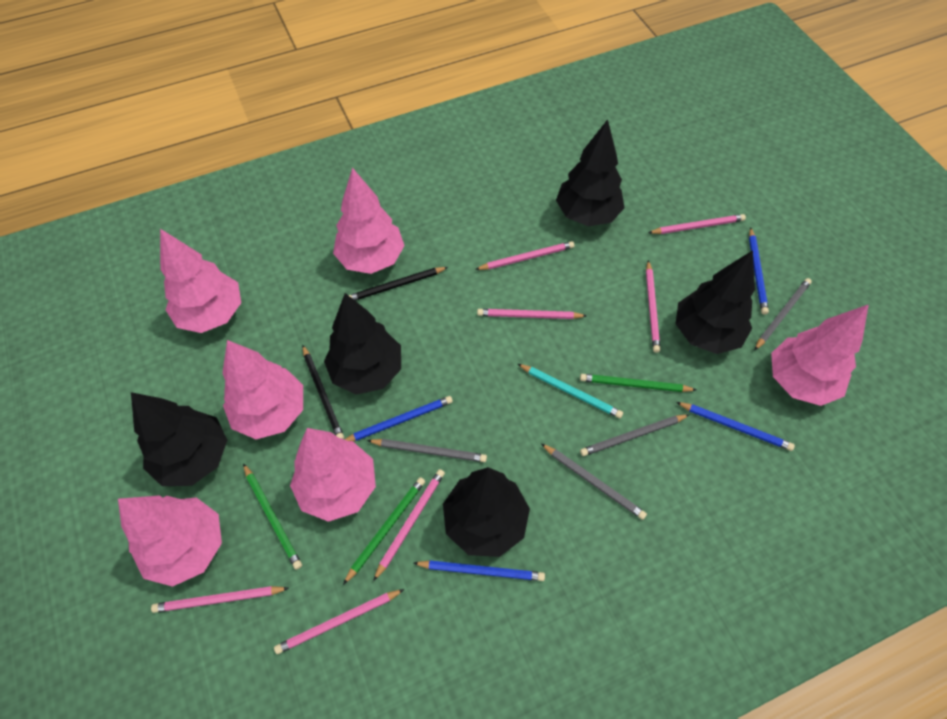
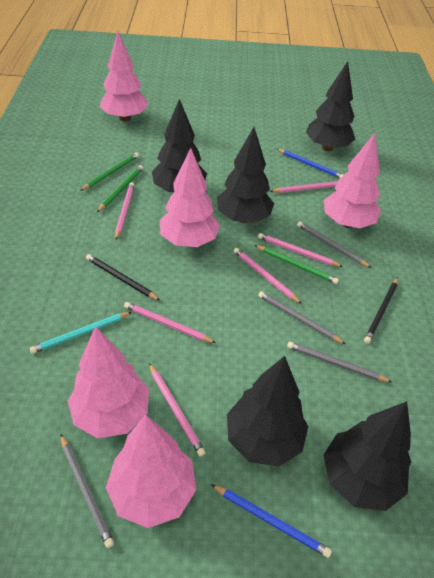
blue pencil: 4 -> 2
pink pencil: 7 -> 6
pink tree: 6 -> 5

